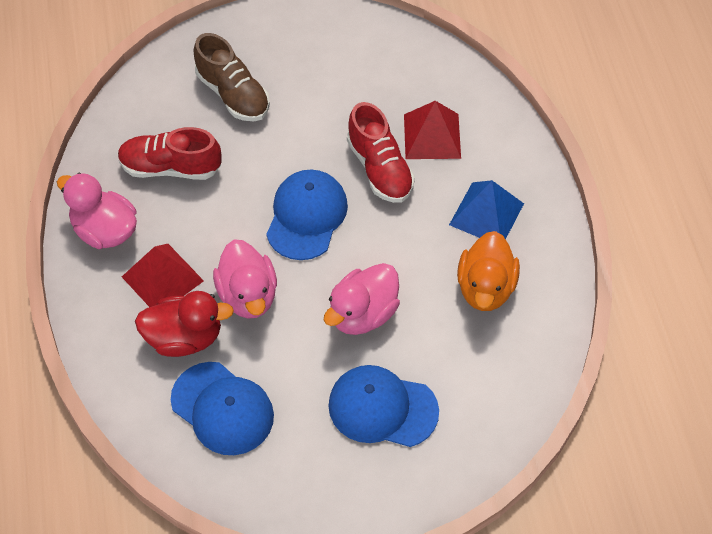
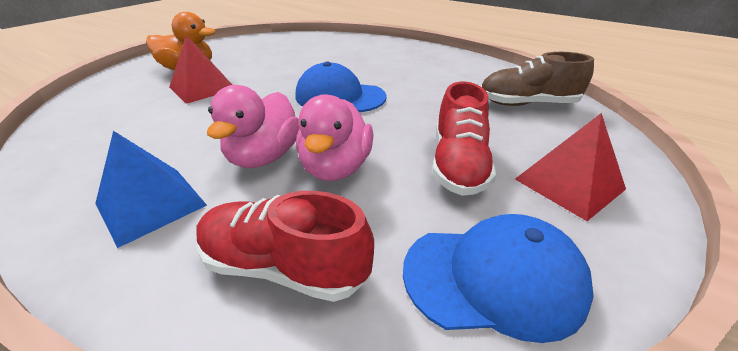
blue cap: 3 -> 2
pink duck: 3 -> 2
red duck: 1 -> 0

